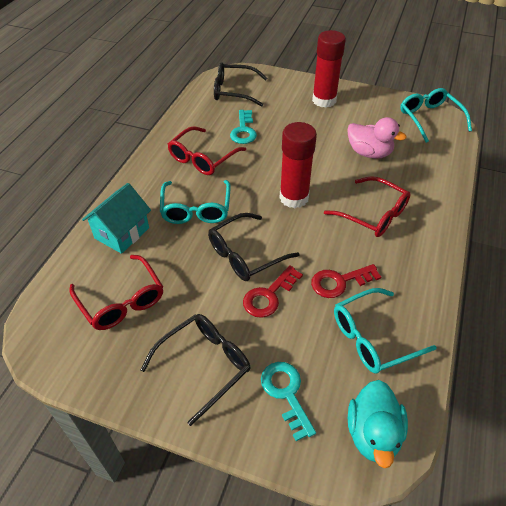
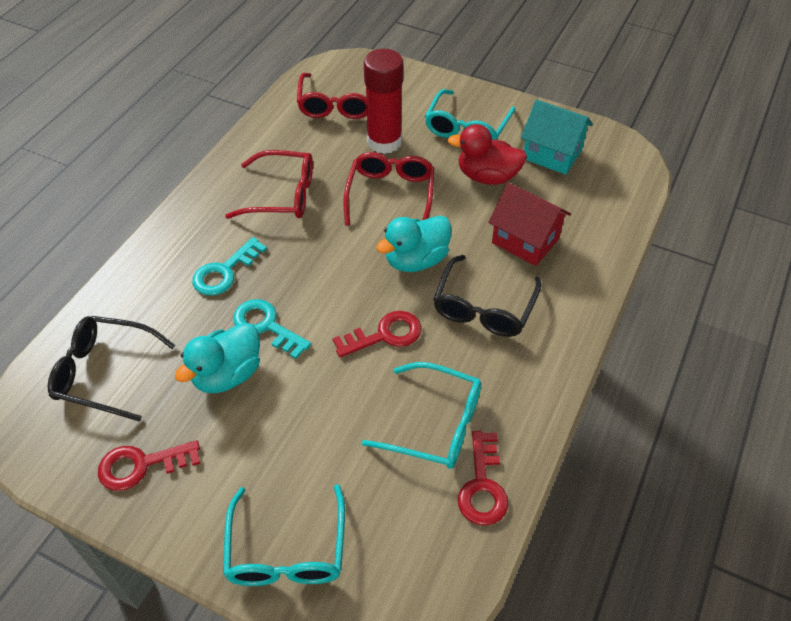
black glasses: 3 -> 2
pink duck: 1 -> 0
red duck: 0 -> 1
red glue stick: 2 -> 1
red house: 0 -> 1
red key: 2 -> 3
turquoise duck: 1 -> 2

